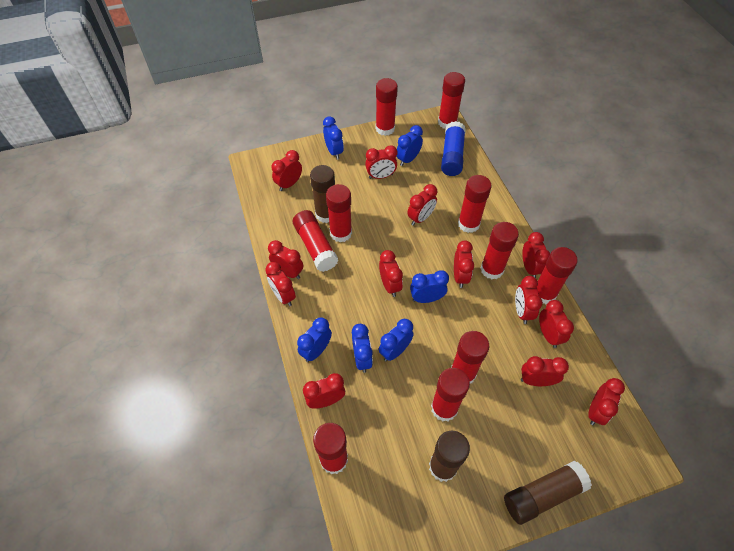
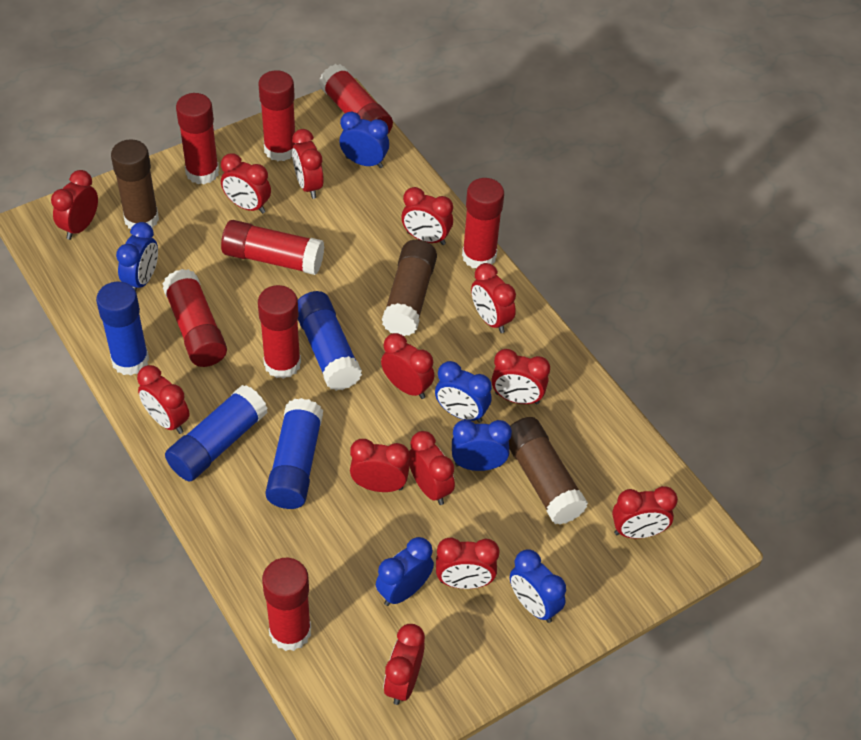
blue glue stick: 1 -> 4
red glue stick: 10 -> 8

